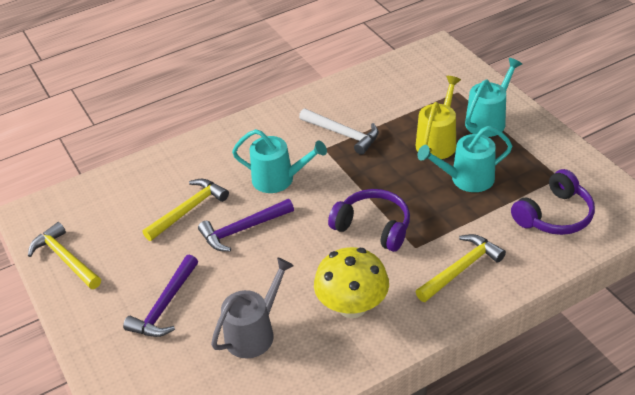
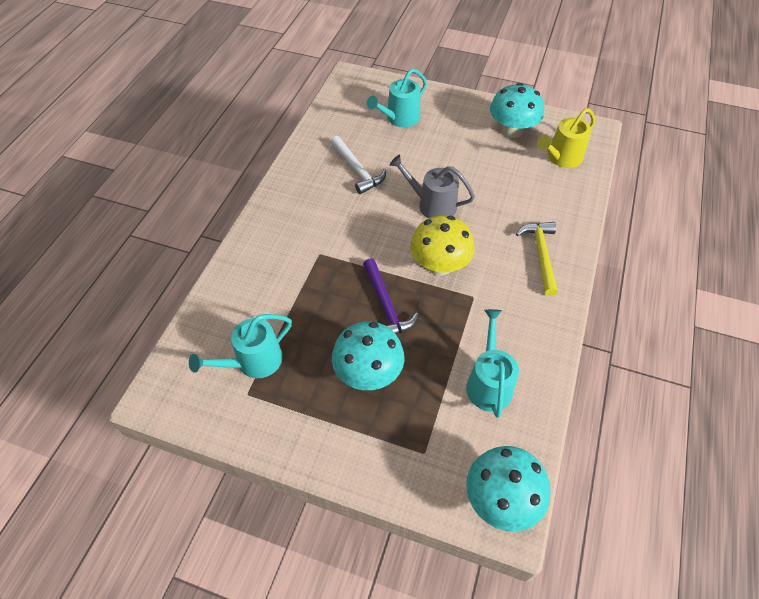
purple hammer: 2 -> 1
purple headphones: 2 -> 0
turquoise mushroom: 0 -> 3
yellow hammer: 3 -> 1

